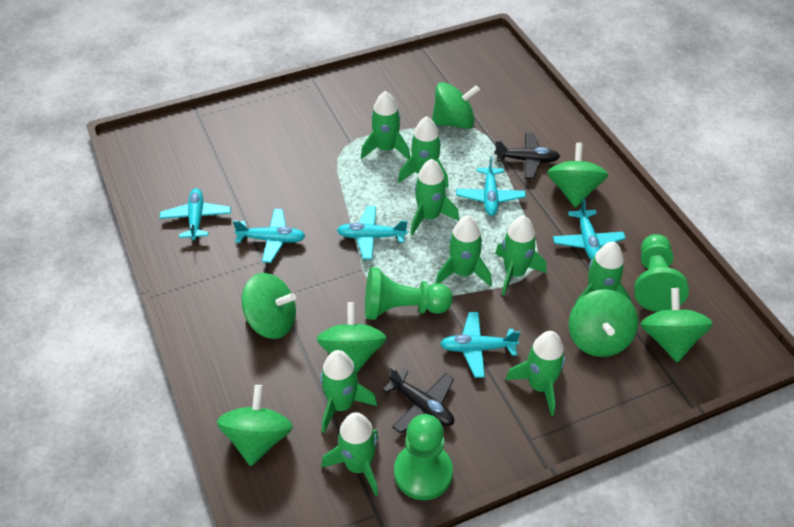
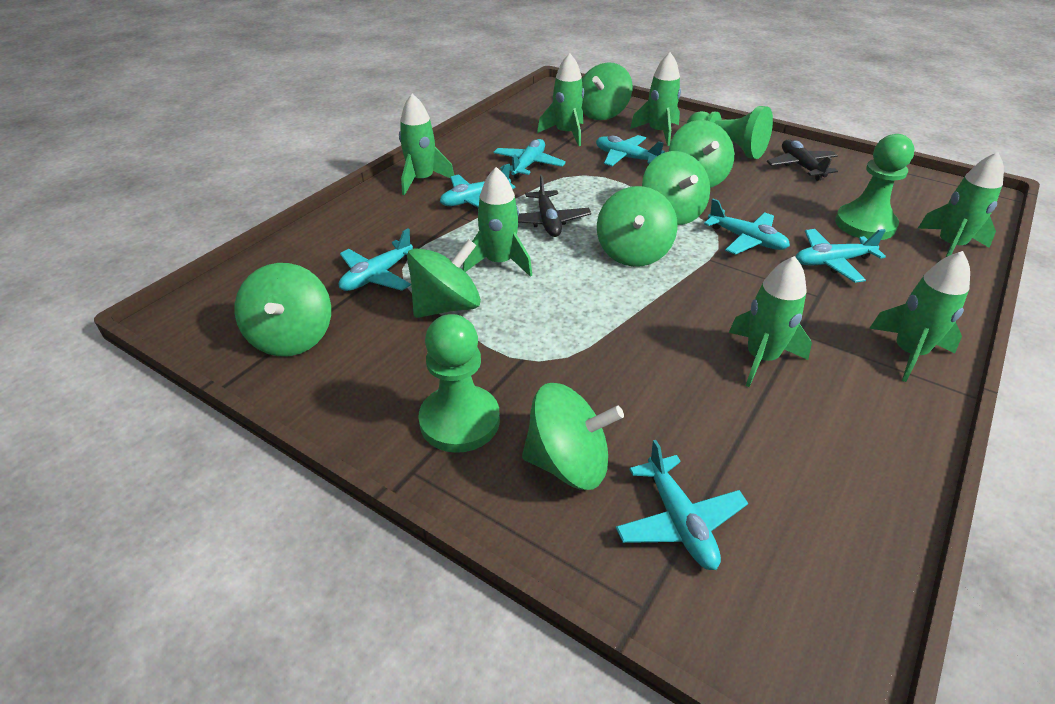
green rocket: 9 -> 7
turquoise plane: 6 -> 7

